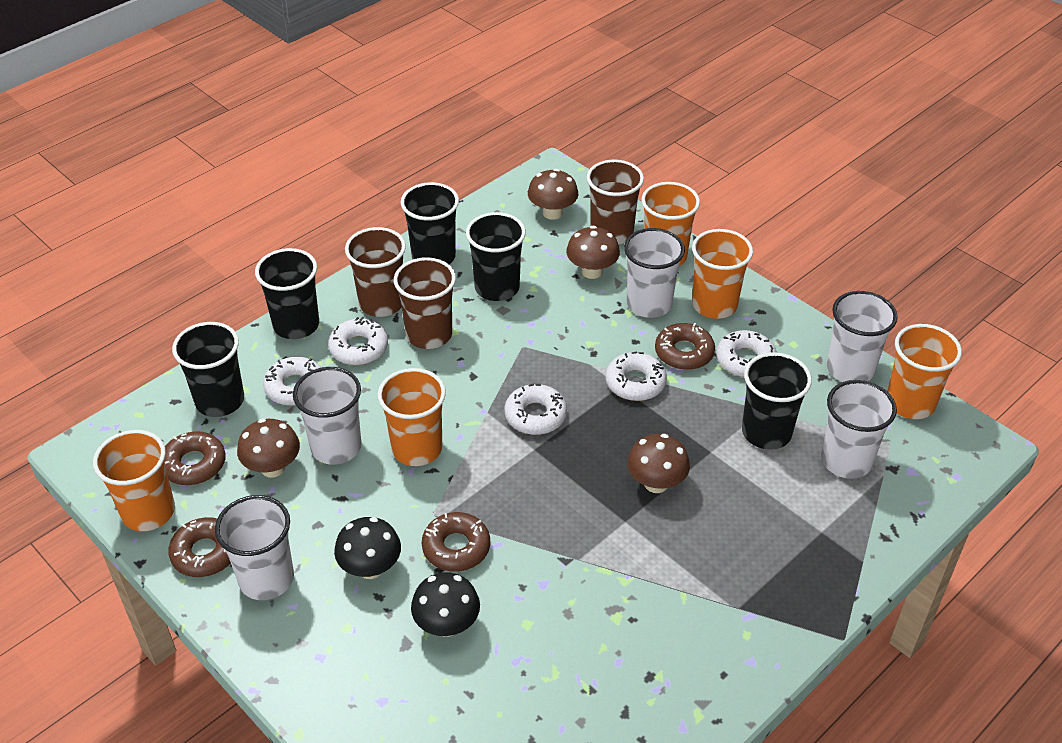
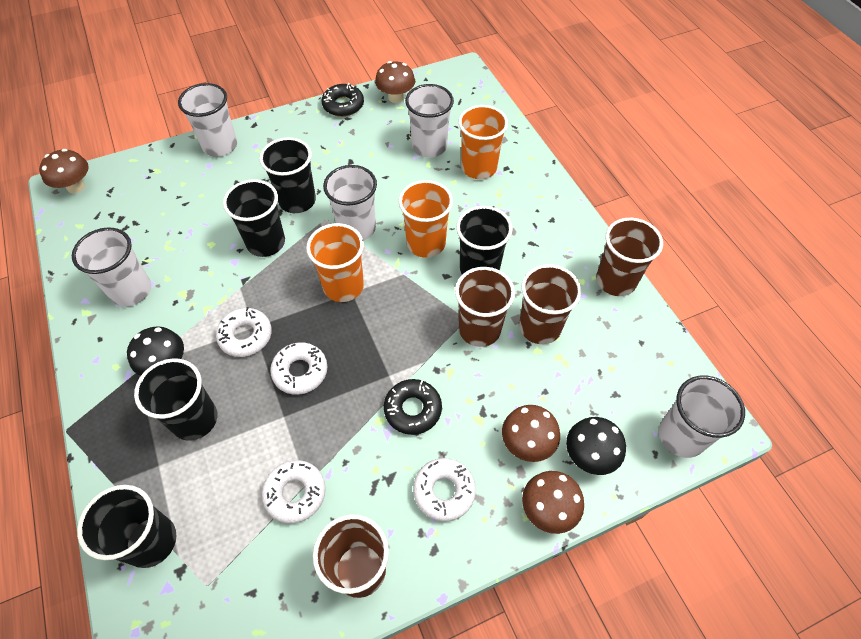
black donut: 0 -> 2
brown cup: 3 -> 4
brown donut: 4 -> 0
orange cup: 5 -> 3
white donut: 5 -> 4

